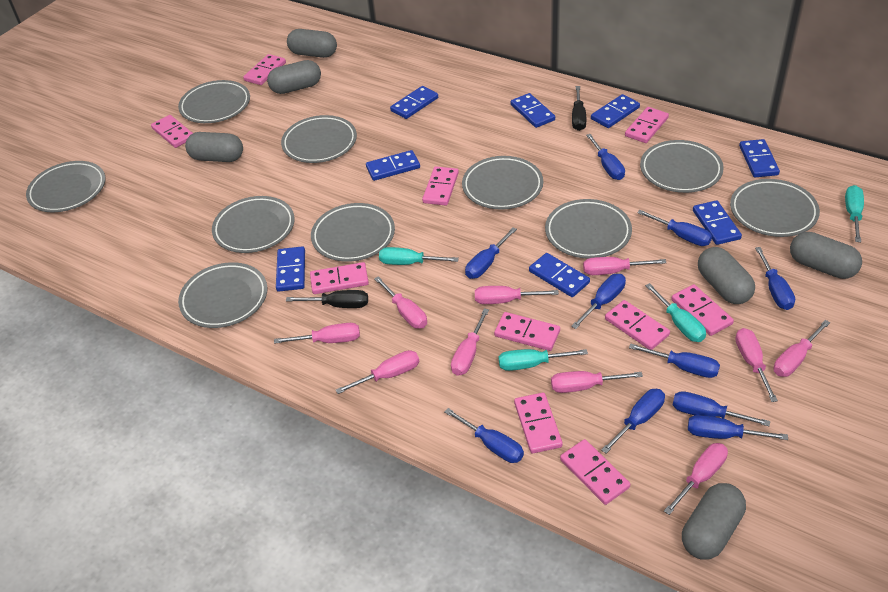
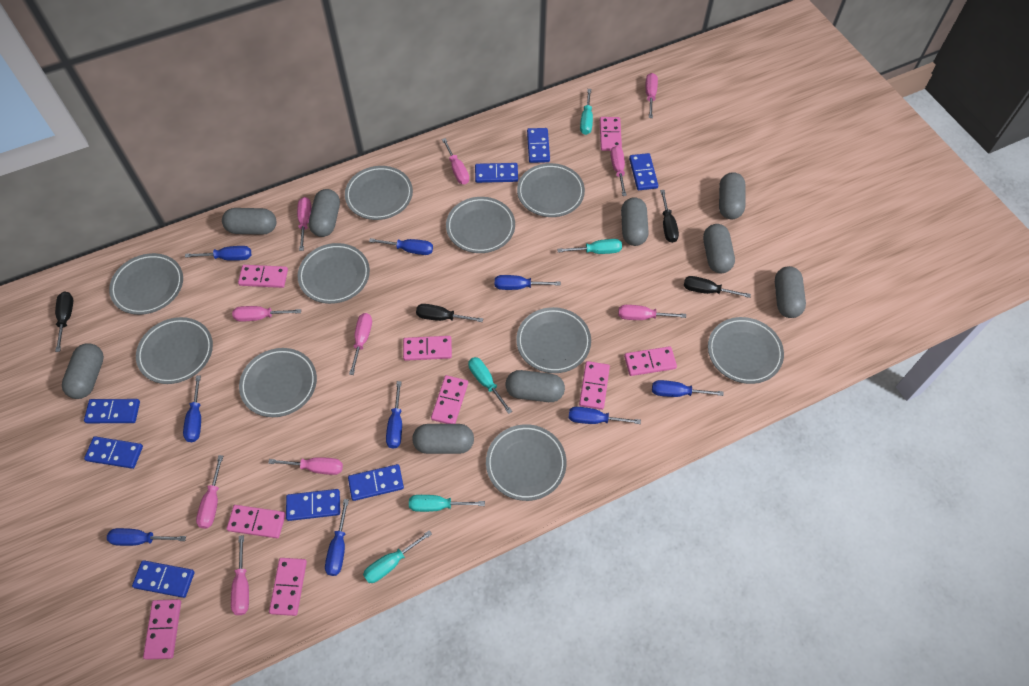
black screwdriver: 2 -> 4
blue screwdriver: 10 -> 9
grey capsule: 6 -> 9
pink domino: 10 -> 9
turquoise screwdriver: 4 -> 5

